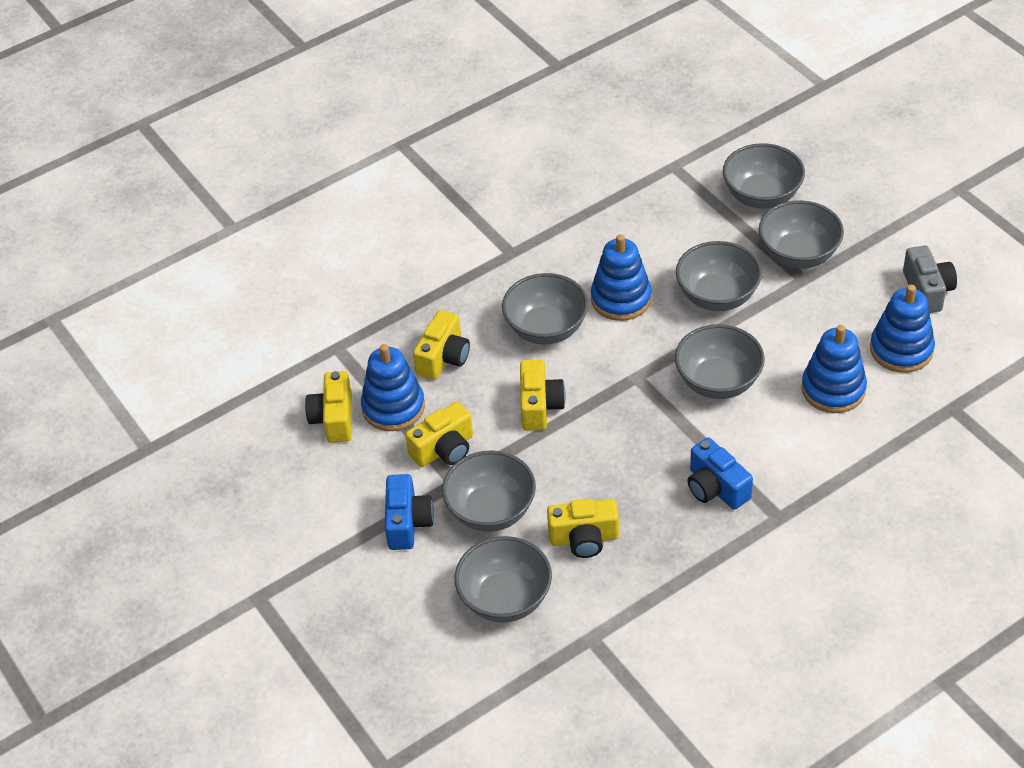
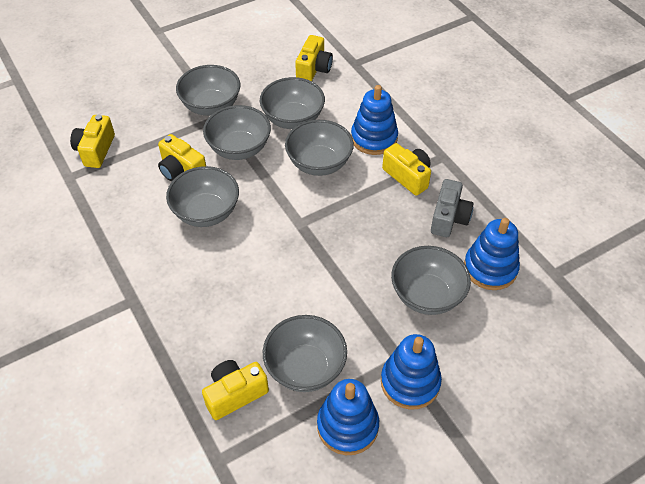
blue camera: 2 -> 0

